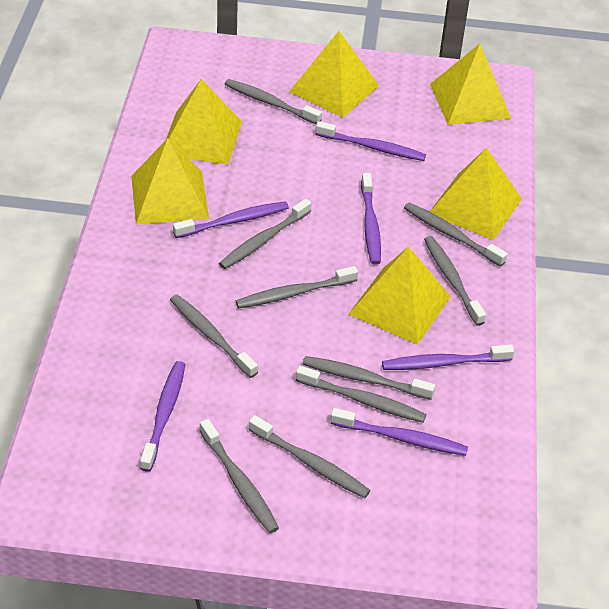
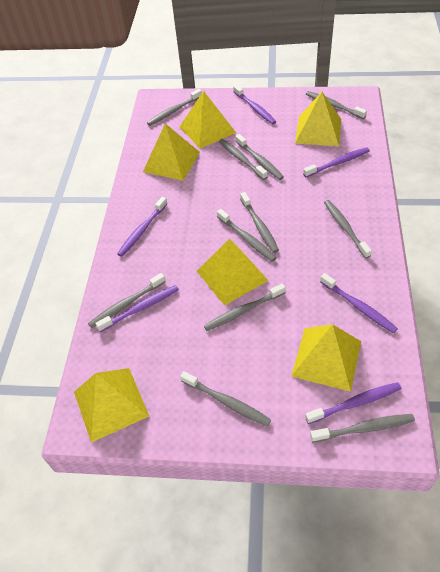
grey toothbrush: 10 -> 11

